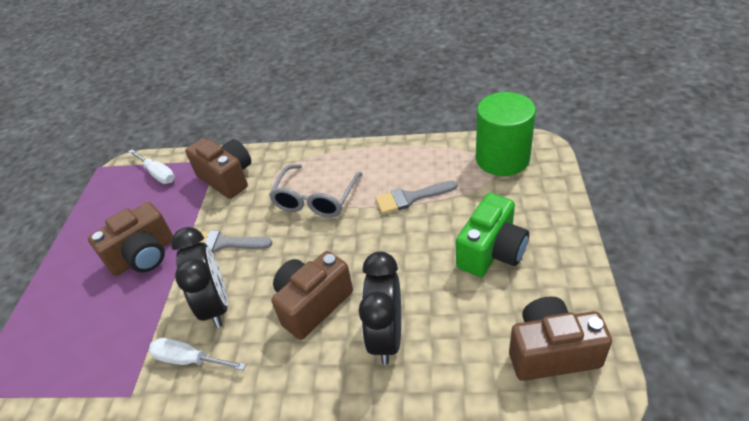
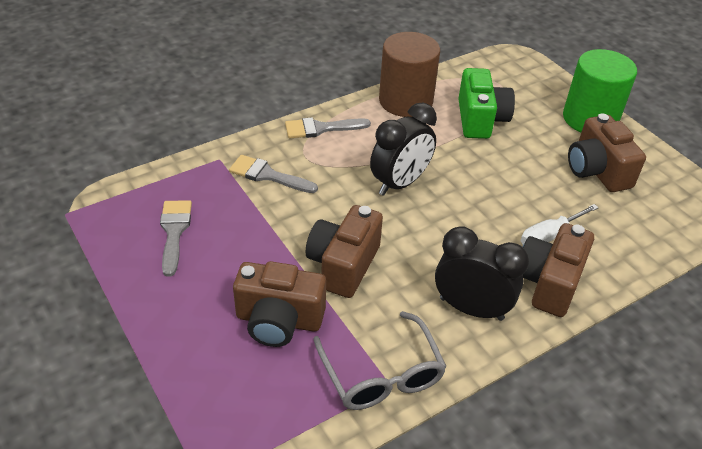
brown cylinder: 0 -> 1
grey brush: 2 -> 3
white screwdriver: 2 -> 1

